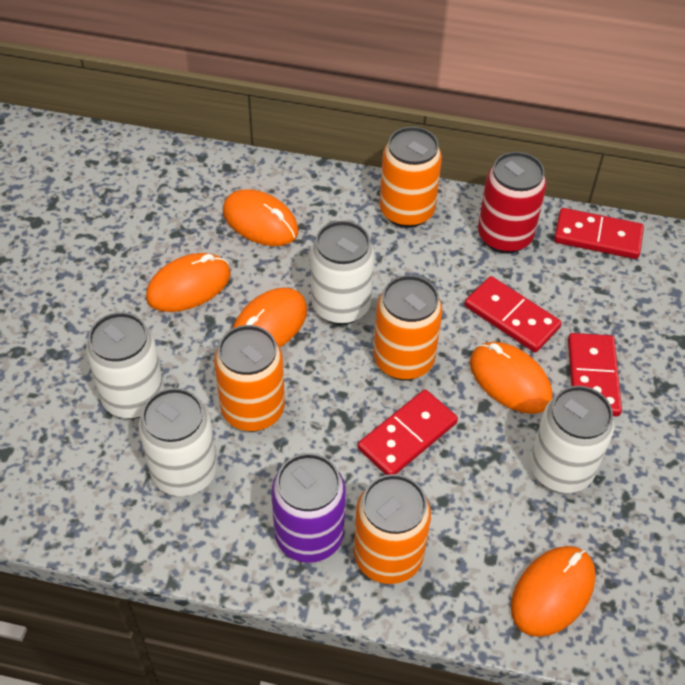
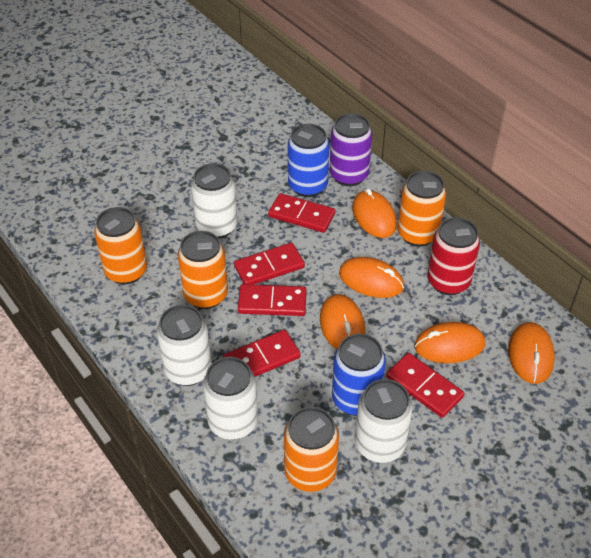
blue can: 0 -> 2
red domino: 4 -> 5

